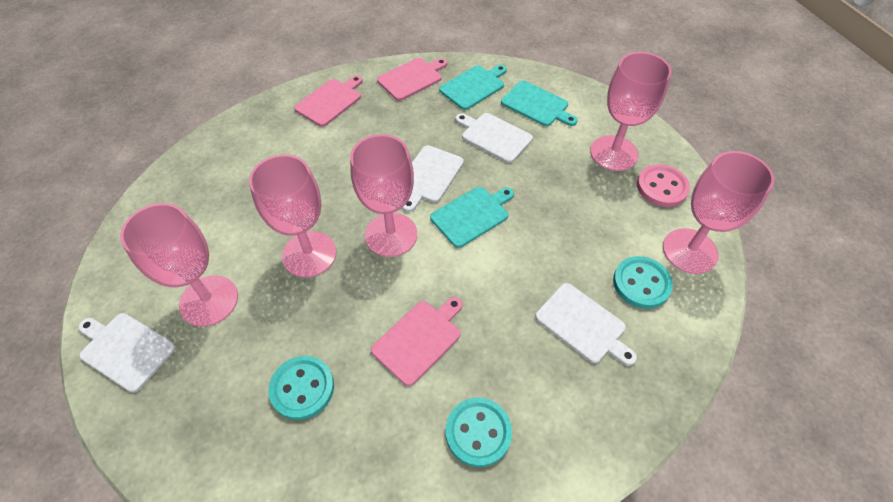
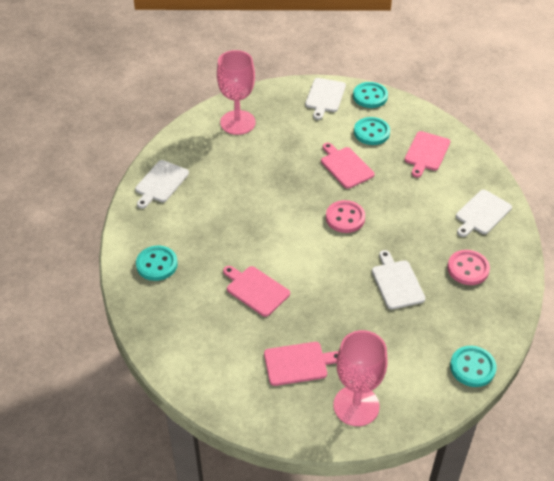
pink button: 1 -> 2
pink cutting board: 3 -> 4
pink goblet: 5 -> 2
turquoise button: 3 -> 4
turquoise cutting board: 3 -> 0

